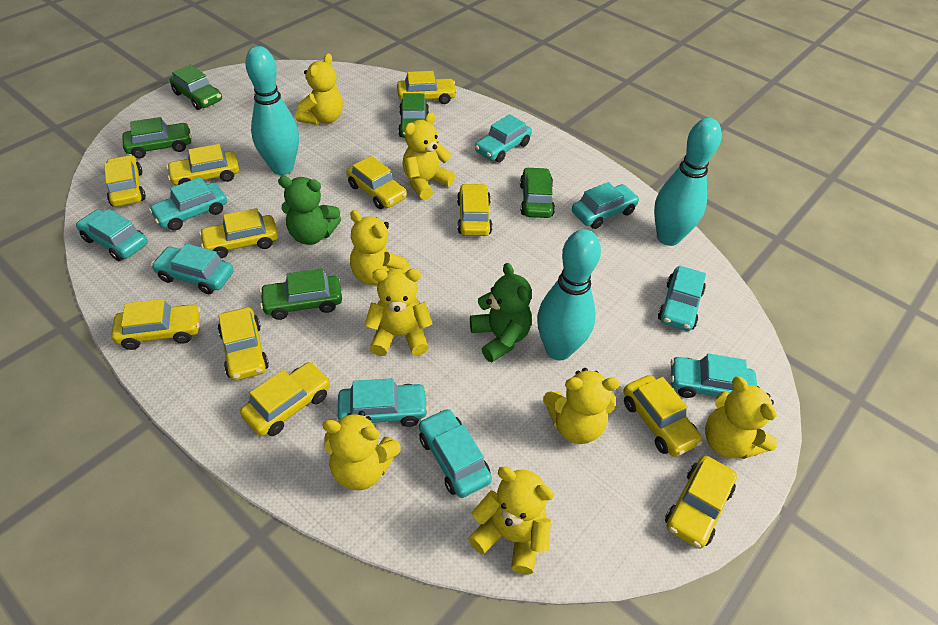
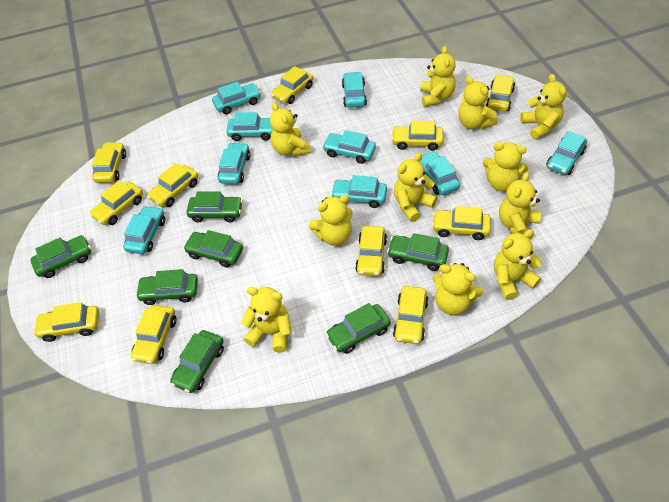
green car: 5 -> 7
green teddy bear: 2 -> 0
turquoise bowling pin: 3 -> 0
yellow teddy bear: 8 -> 11

